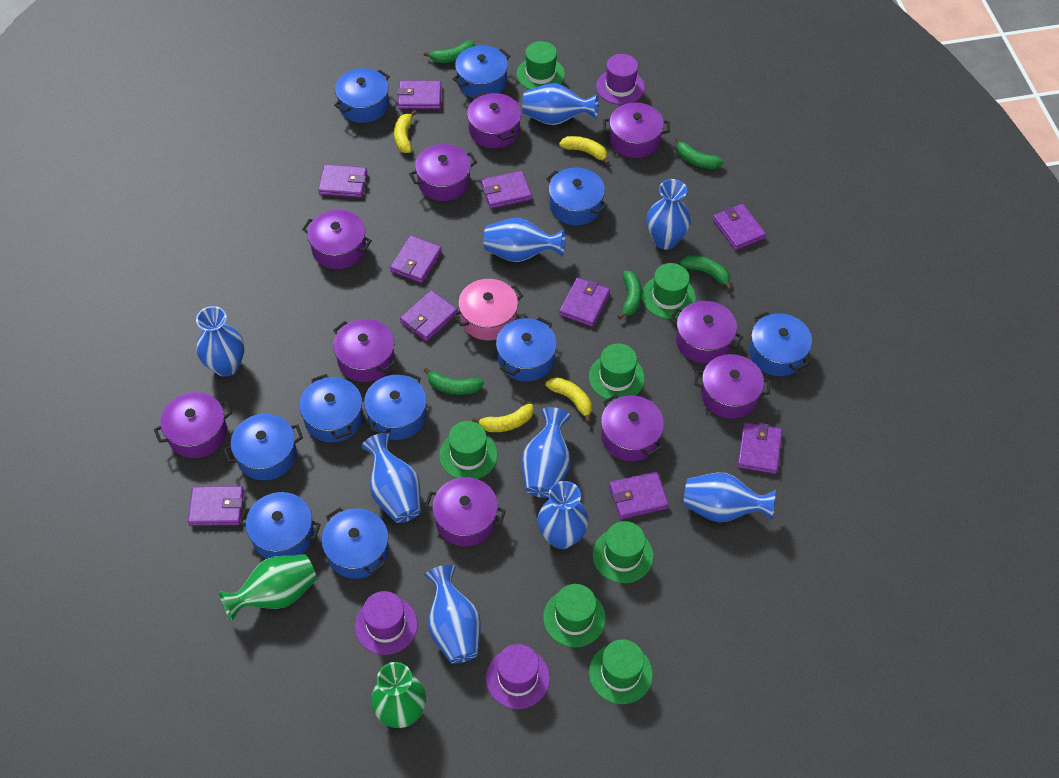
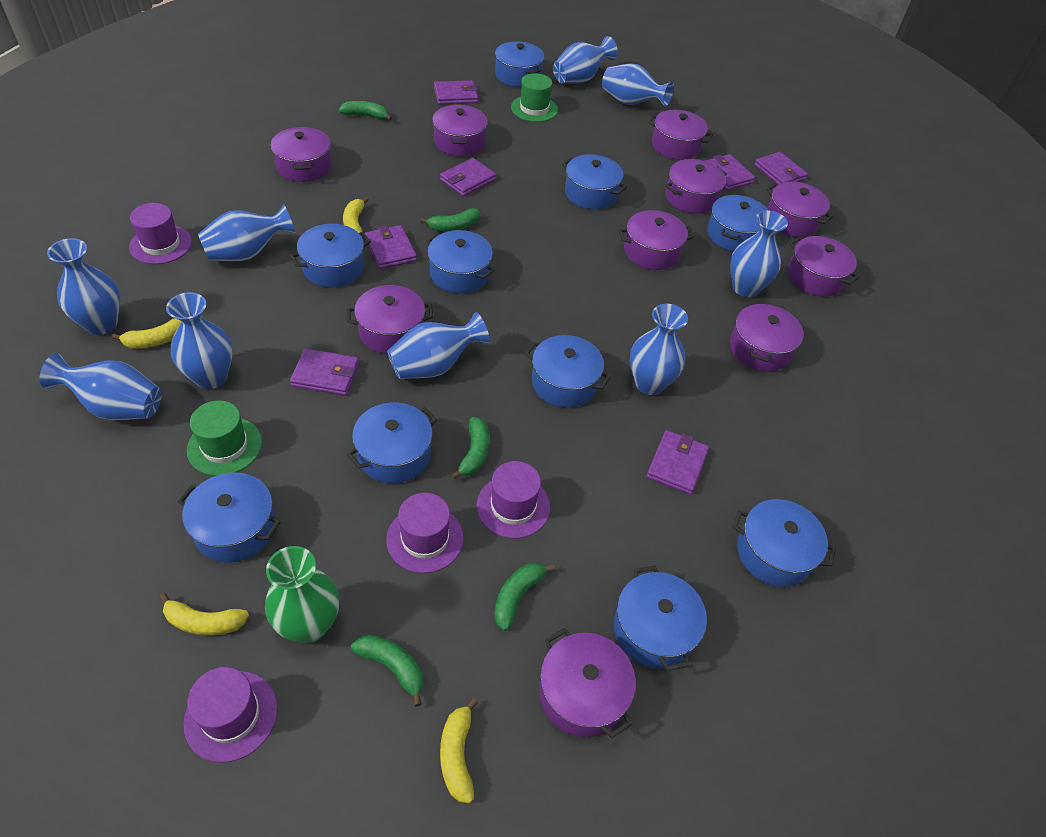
green hat: 7 -> 2
green vase: 2 -> 1
pink pot: 1 -> 0
purple hat: 3 -> 4
purple wallet: 10 -> 7

